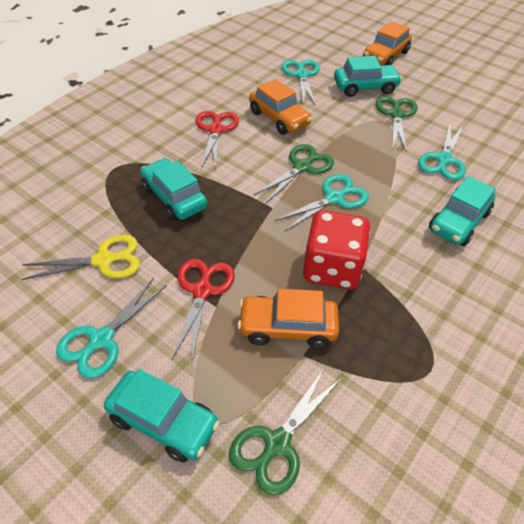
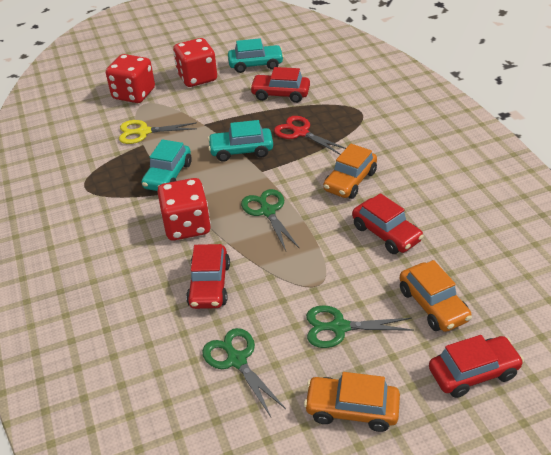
red car: 0 -> 4
red dice: 1 -> 3
red scissors: 2 -> 1
turquoise car: 4 -> 3
turquoise scissors: 4 -> 0

